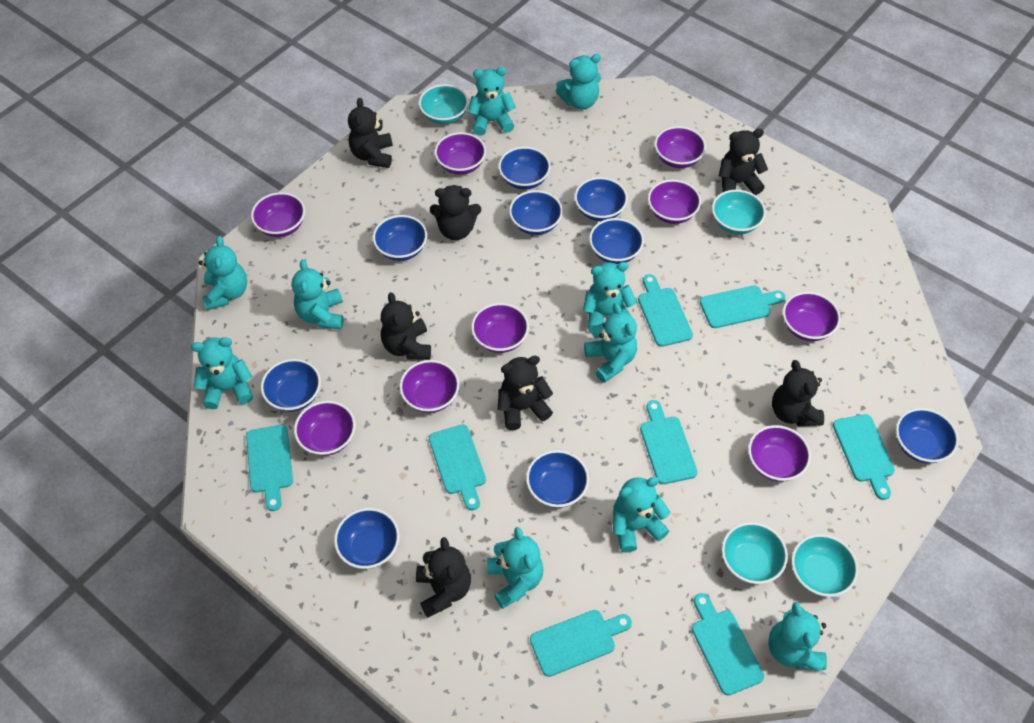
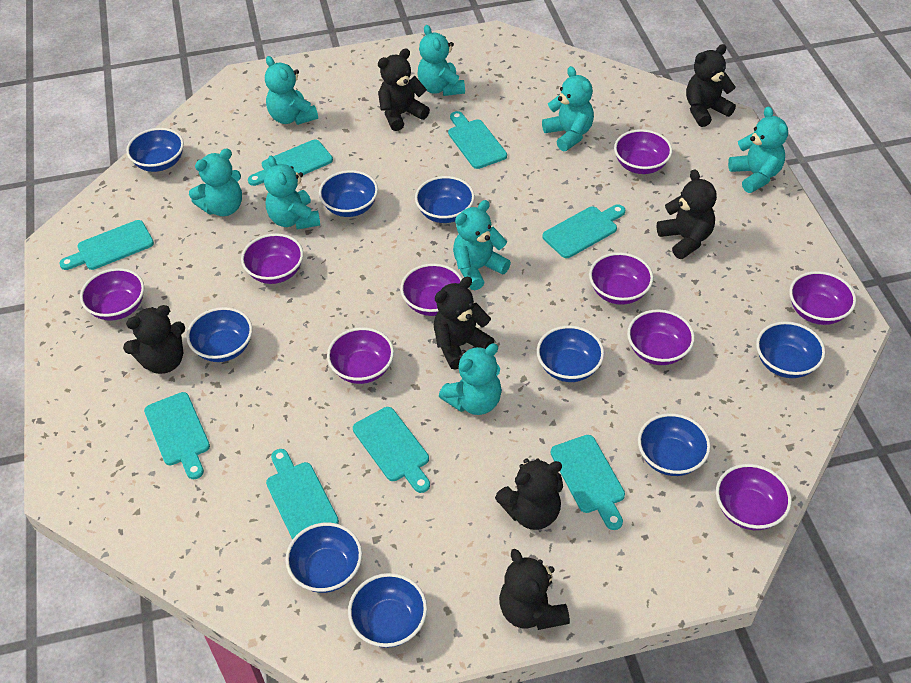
turquoise bowl: 4 -> 0
turquoise teddy bear: 10 -> 8

